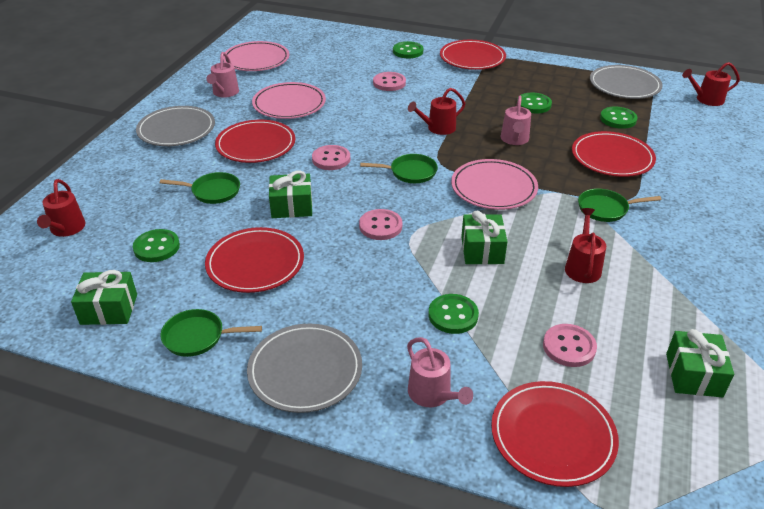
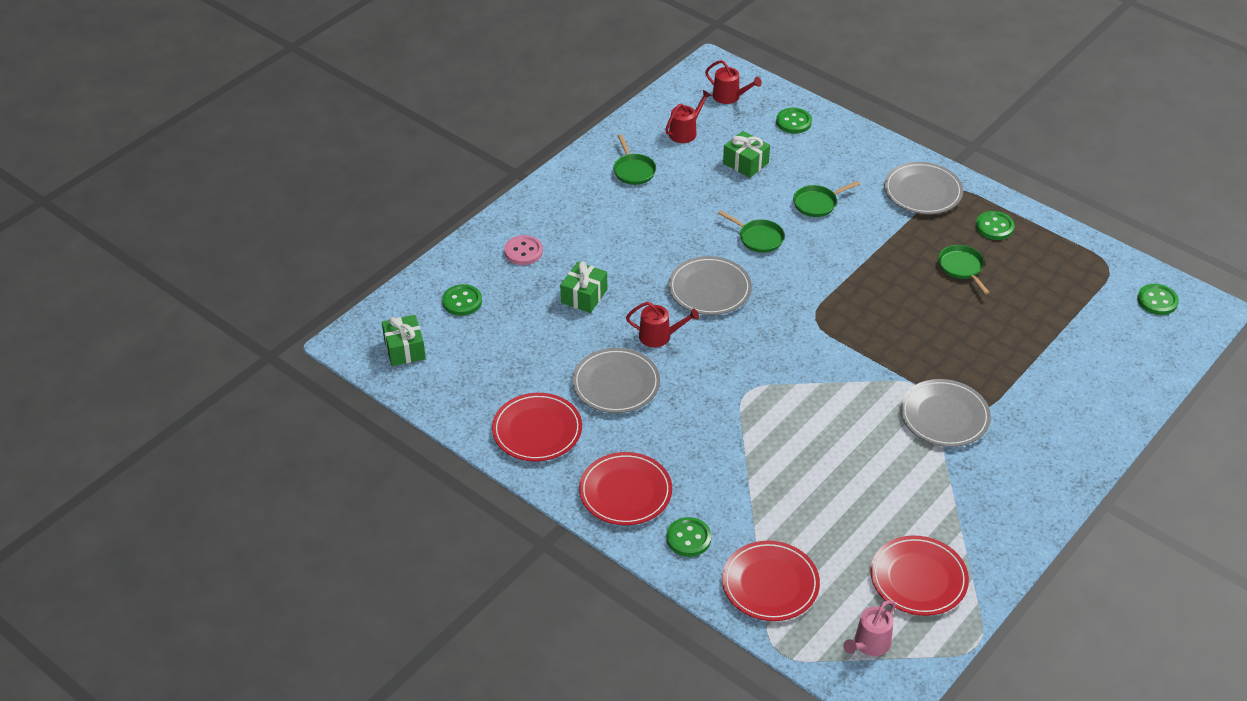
green gift: 4 -> 3
grey plate: 3 -> 4
pink button: 4 -> 1
pink plate: 3 -> 0
pink watering can: 3 -> 1
red plate: 5 -> 4
red watering can: 4 -> 3

